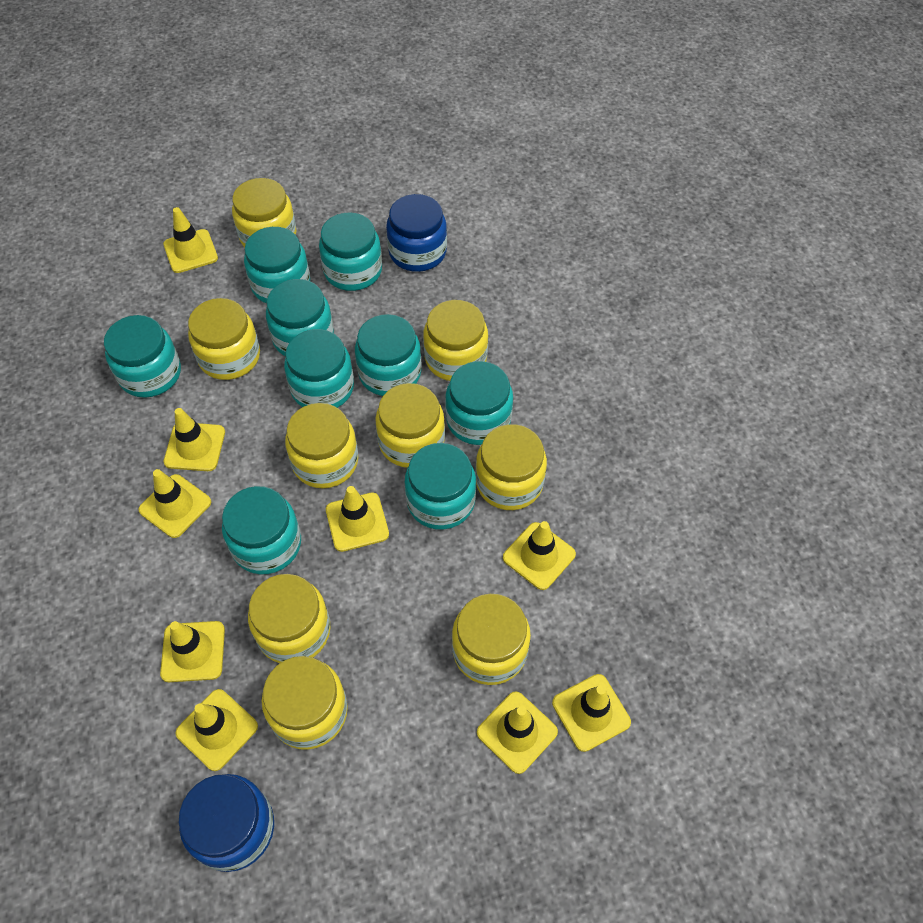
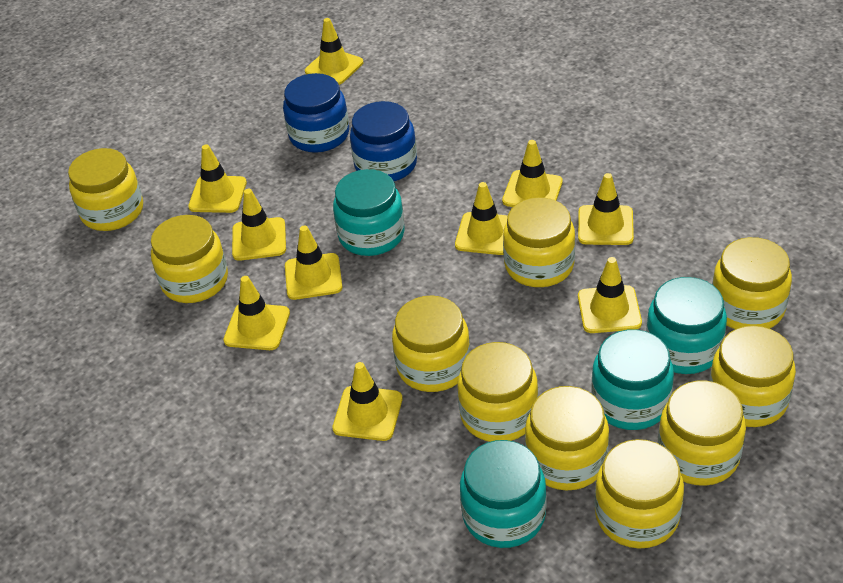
turquoise jar: 9 -> 4
yellow jar: 9 -> 10
yellow traffic cone: 9 -> 10

